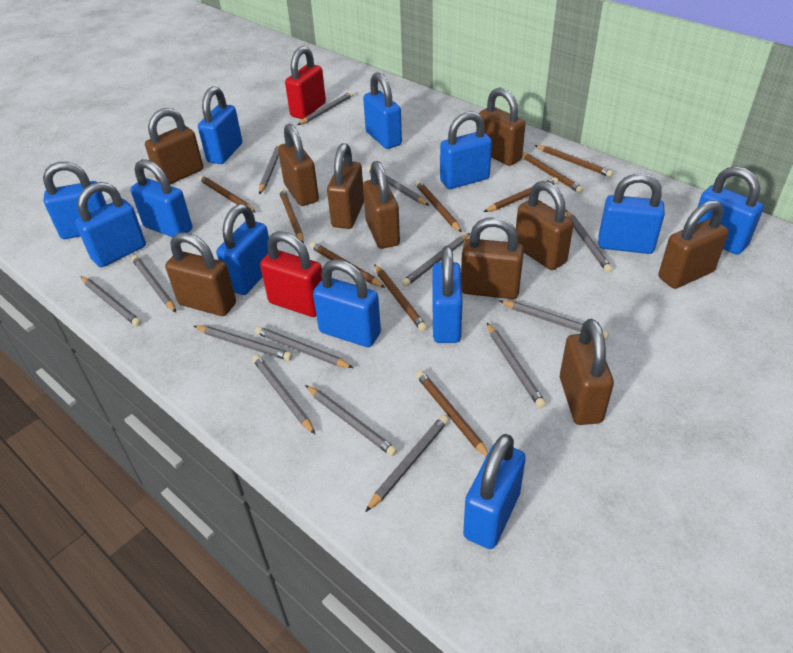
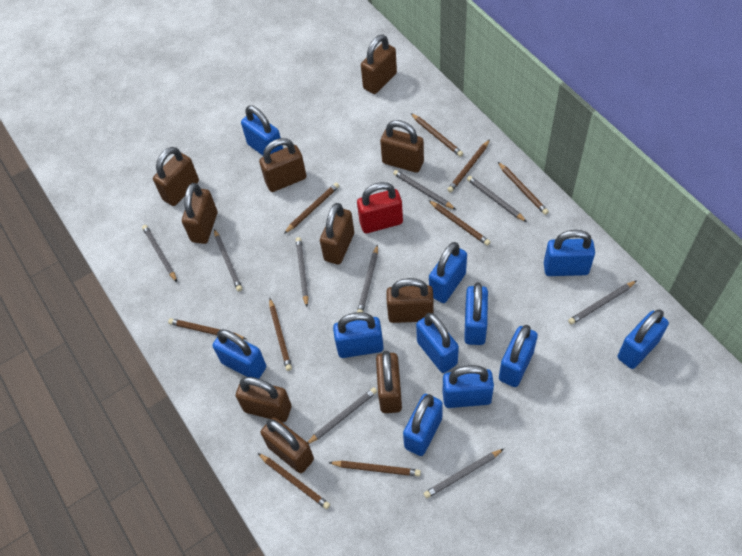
blue padlock: 12 -> 11
grey pencil: 14 -> 9
red padlock: 2 -> 1

